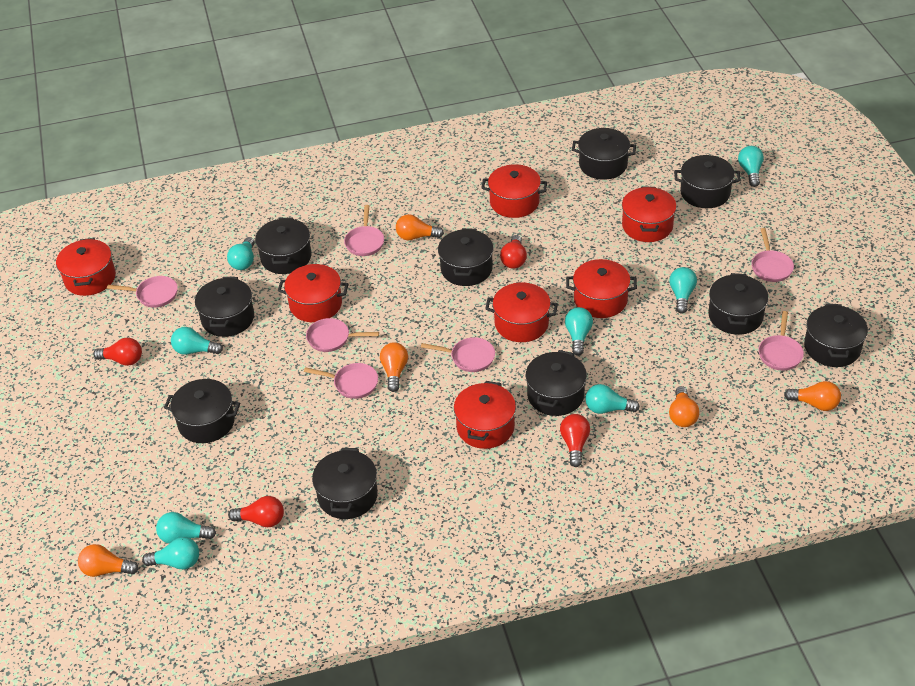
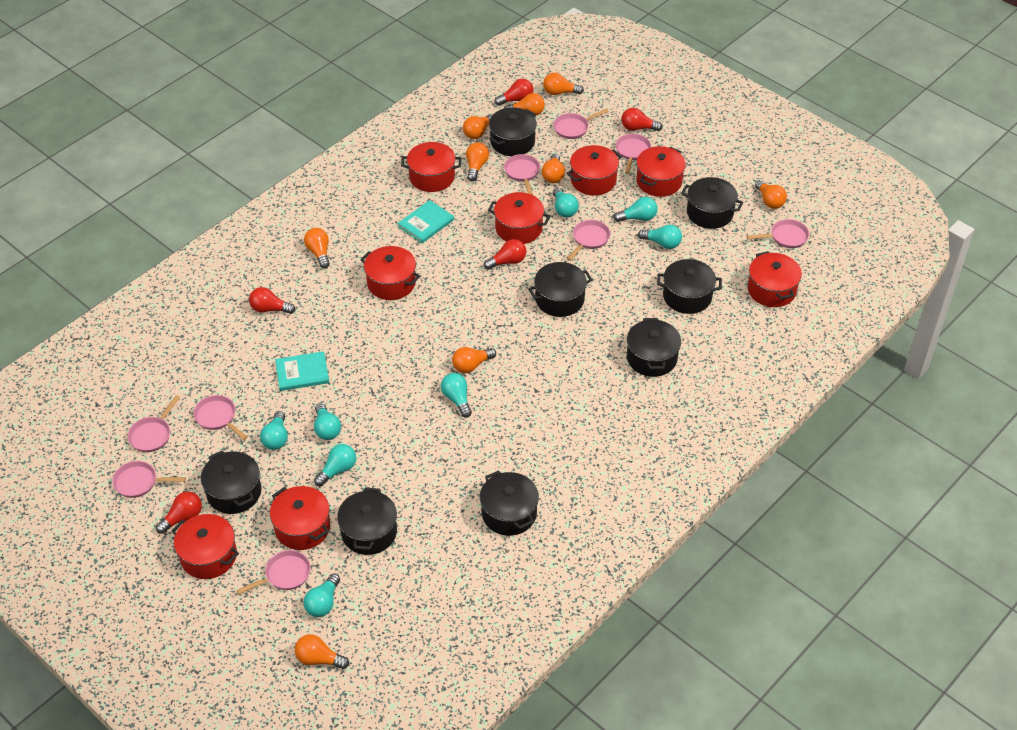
black pot: 10 -> 8
orange light bulb: 5 -> 9
pink pan: 7 -> 9
red light bulb: 4 -> 5
red pot: 7 -> 8
turquoise book: 0 -> 2

